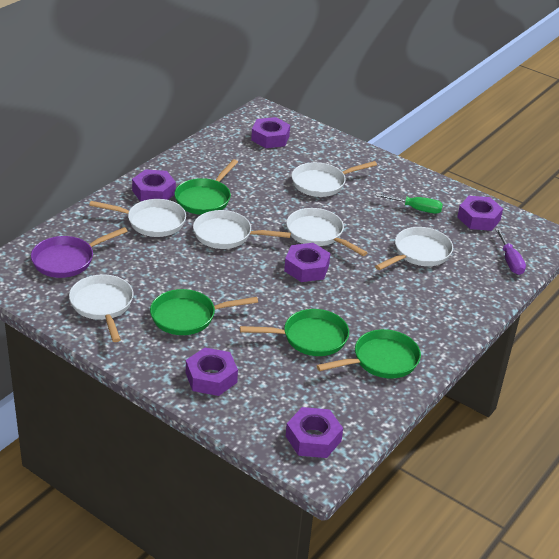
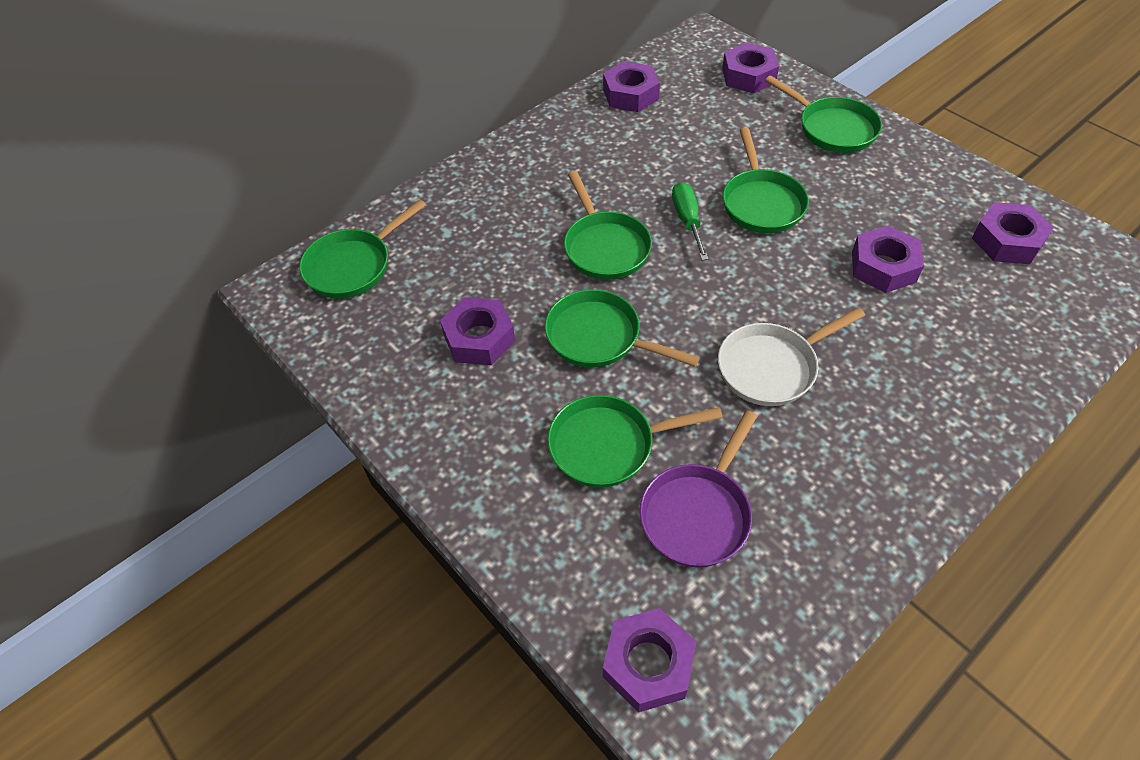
green pan: 4 -> 6
purple screwdriver: 1 -> 0
white pan: 6 -> 1

